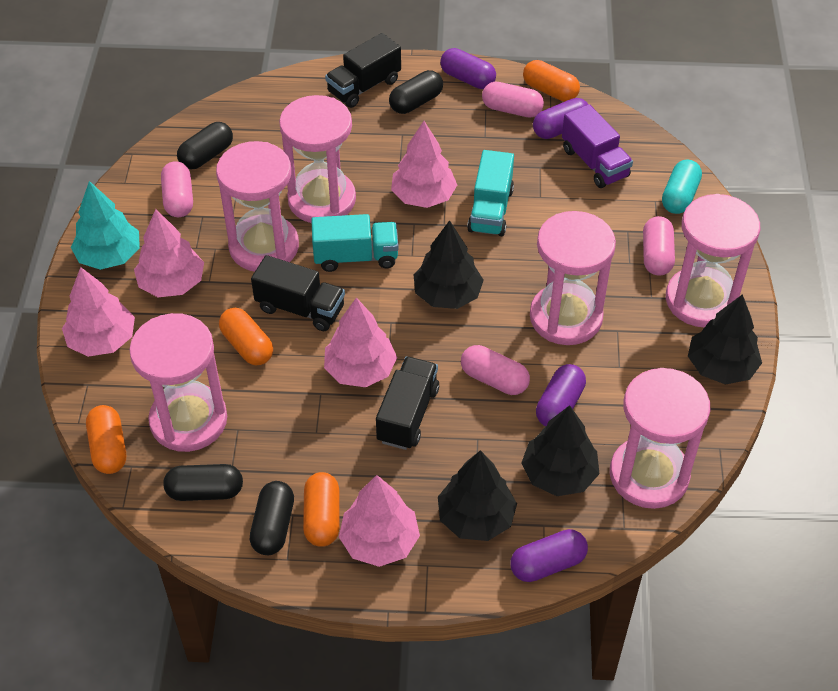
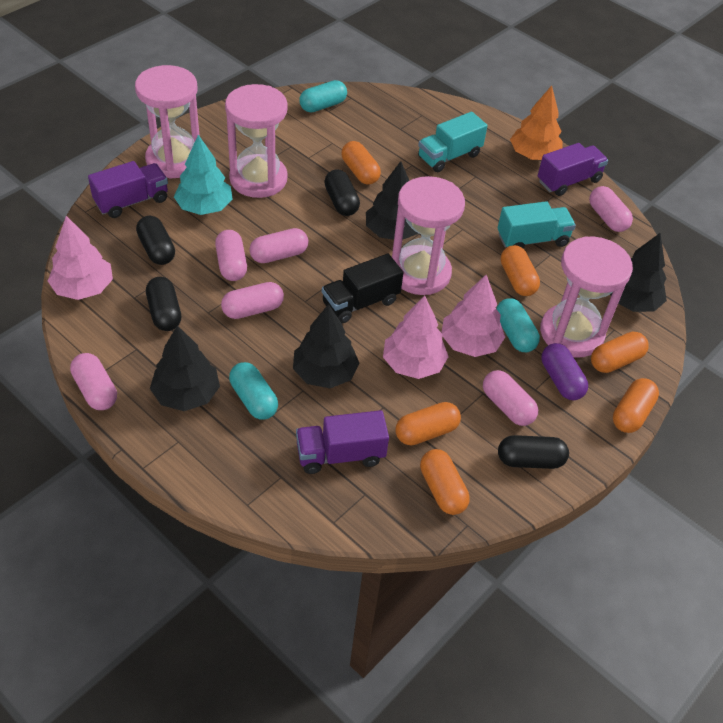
black truck: 3 -> 1
orange capsule: 4 -> 6
orange tree: 0 -> 1
pink capsule: 4 -> 6
pink hourglass: 6 -> 4
pink tree: 5 -> 3
purple capsule: 4 -> 1
purple truck: 1 -> 3
turquoise capsule: 1 -> 3

